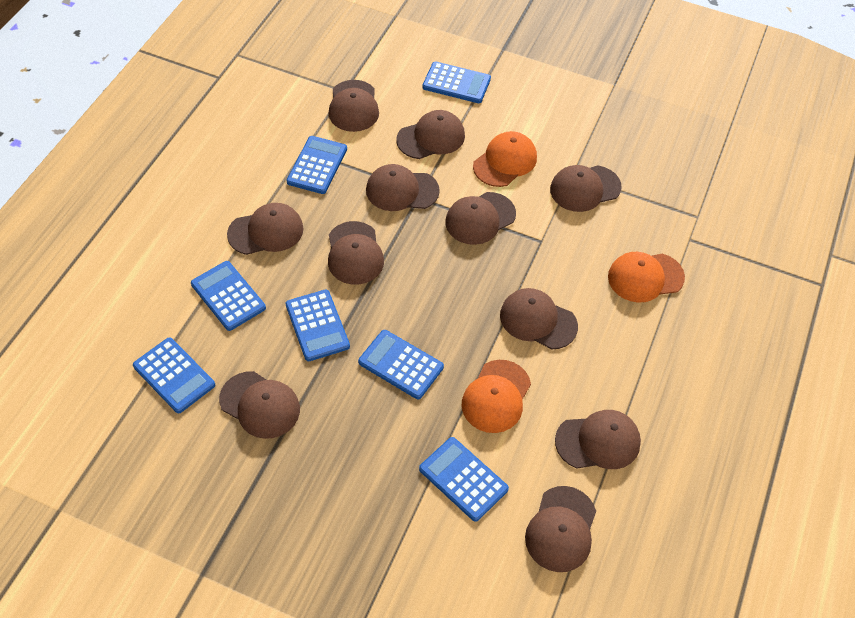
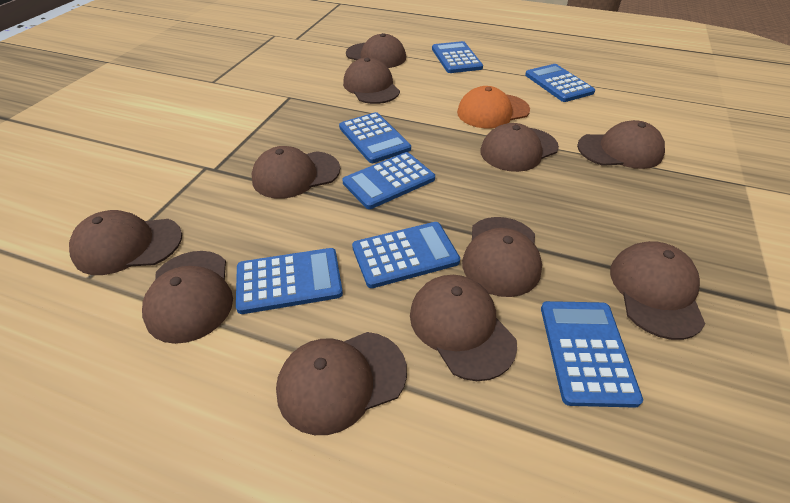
orange cap: 3 -> 1

